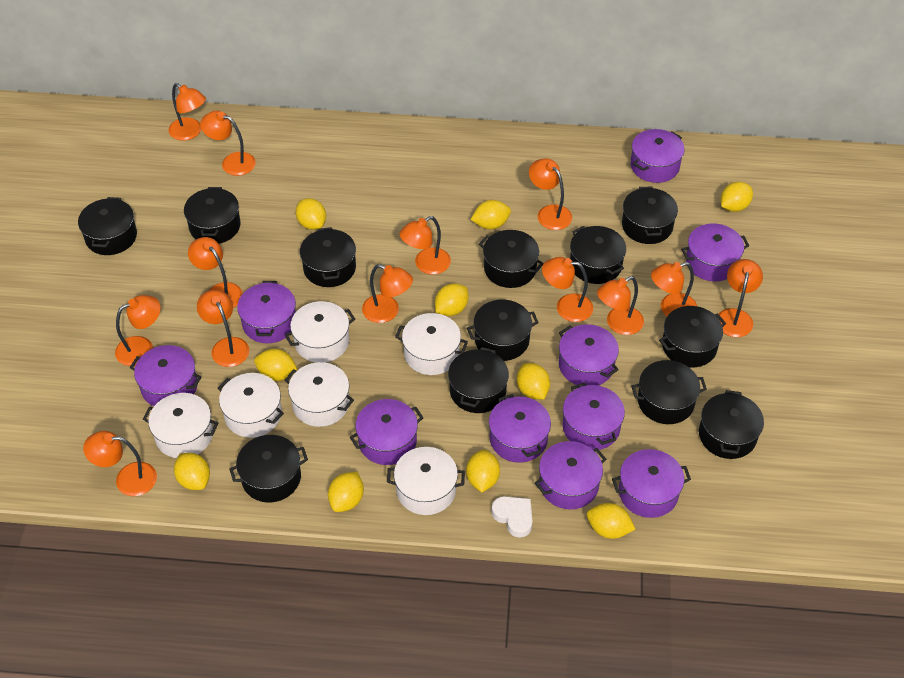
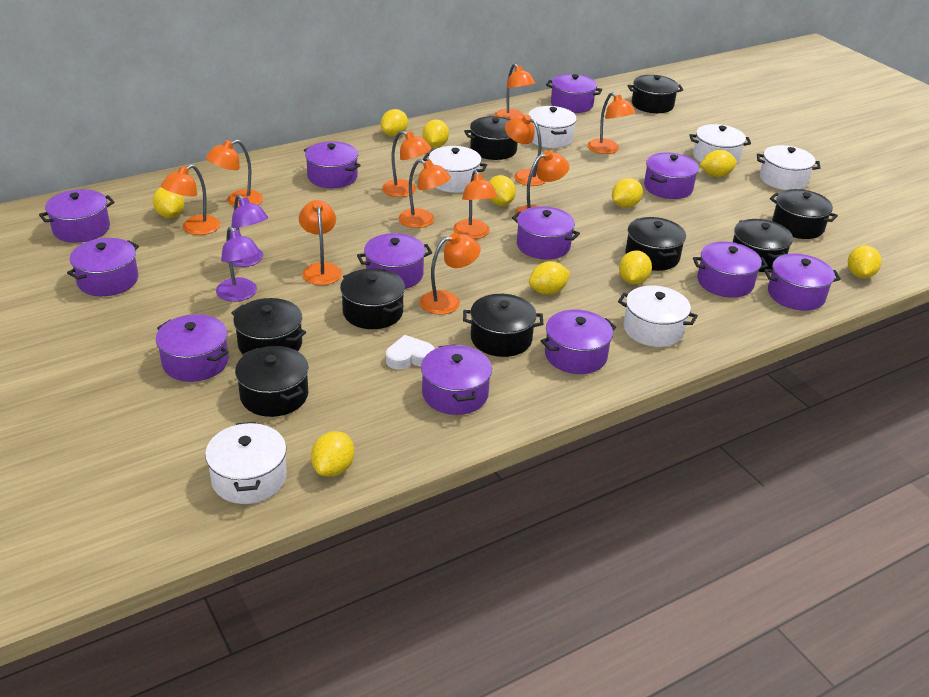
black pot: 12 -> 9
orange lamp: 13 -> 11
purple lamp: 0 -> 2
purple pot: 10 -> 12

